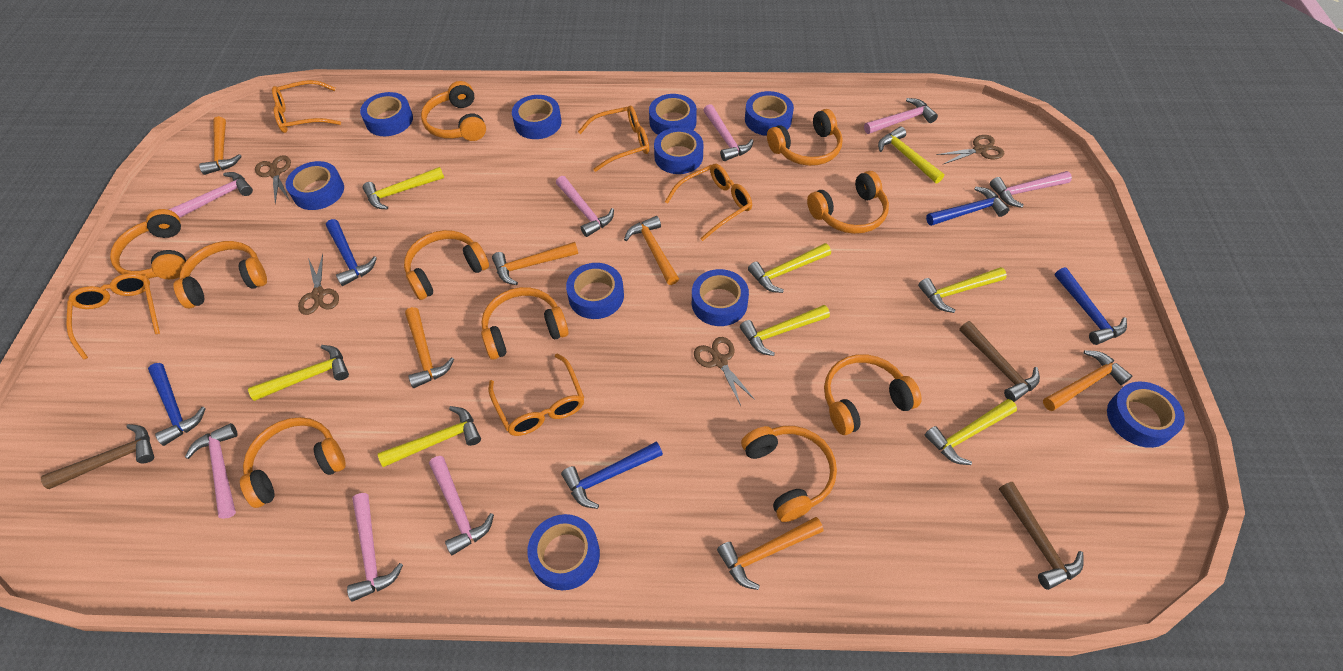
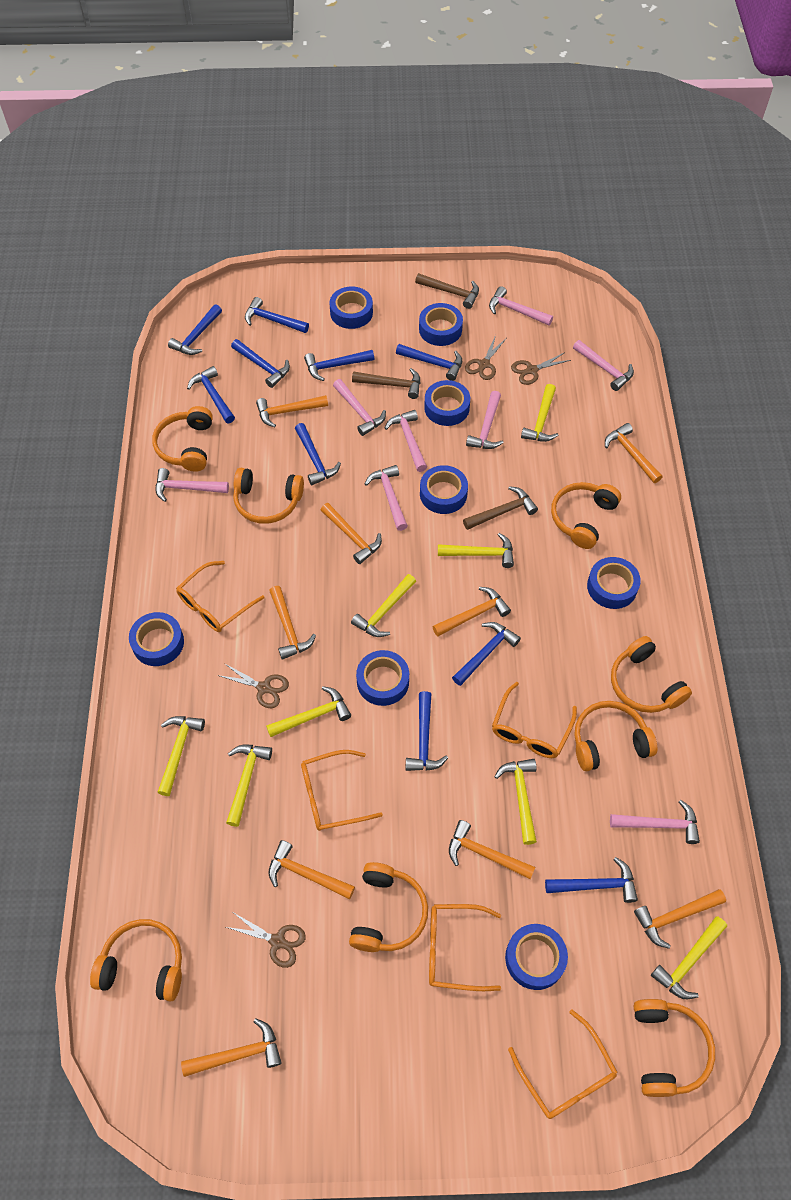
blue hammer: 5 -> 10
blue tape: 10 -> 8
orange hammer: 6 -> 9
orange headphones: 10 -> 8

